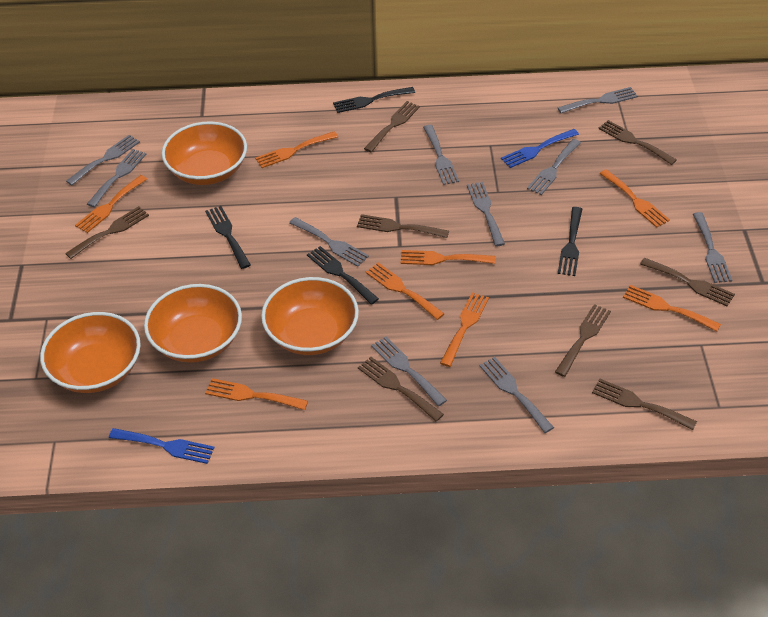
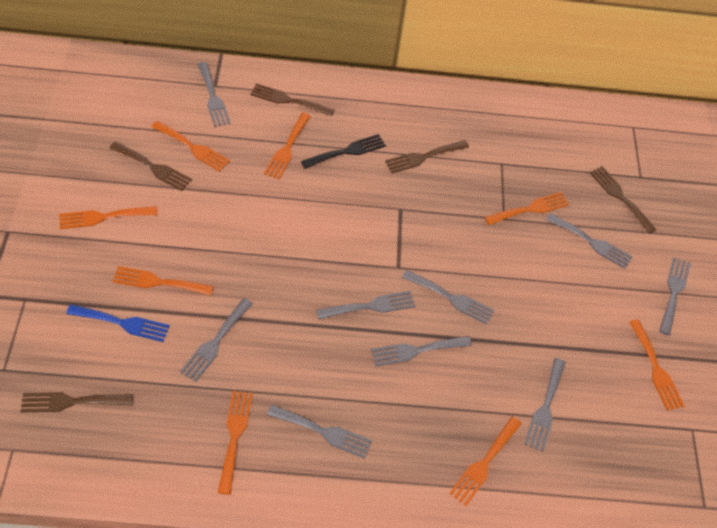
black fork: 4 -> 1
blue fork: 2 -> 1
brown fork: 8 -> 5
grey fork: 10 -> 9
orange bowl: 4 -> 0

